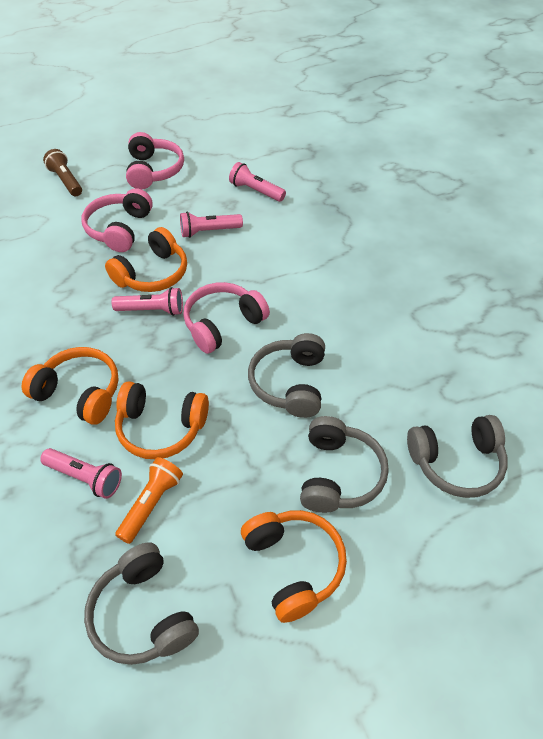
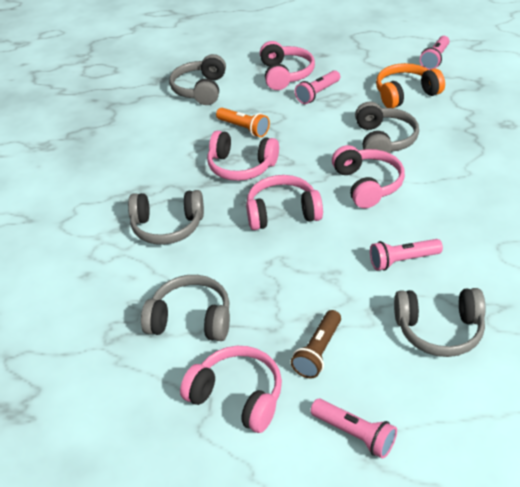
grey headphones: 4 -> 5
orange headphones: 4 -> 1
pink headphones: 3 -> 5

